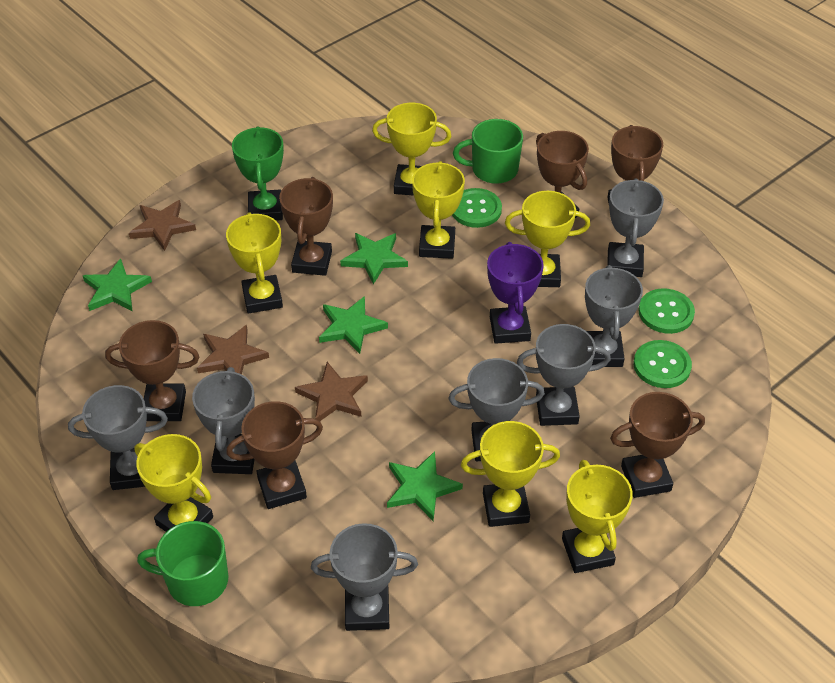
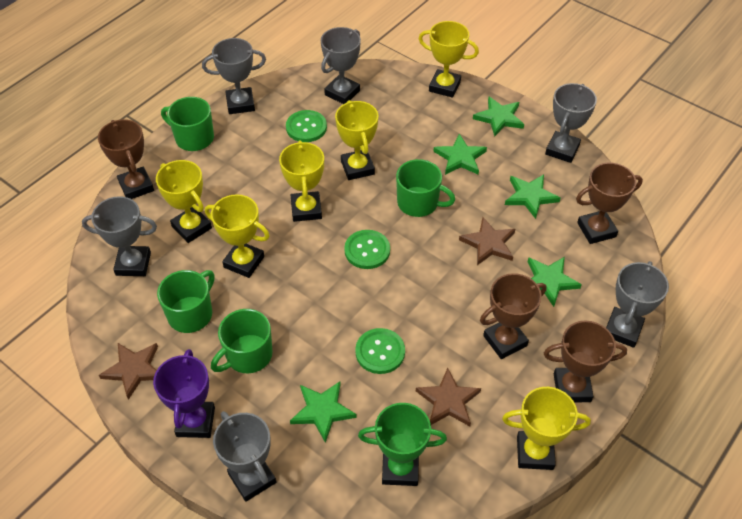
brown trophy: 6 -> 4
green mug: 2 -> 4
green star: 4 -> 5
grey trophy: 7 -> 6
yellow trophy: 7 -> 6

